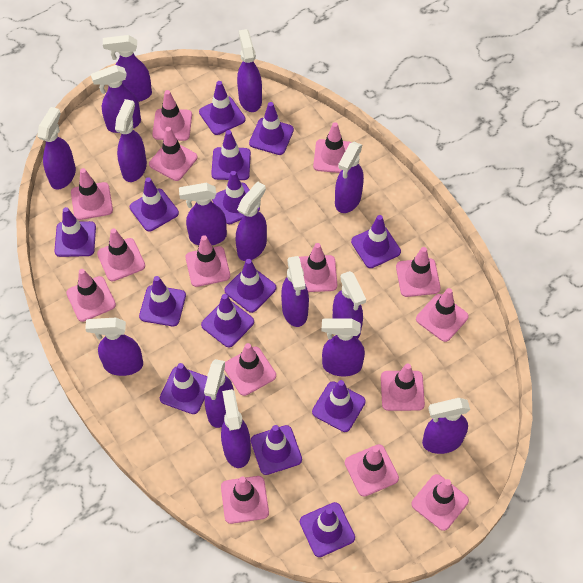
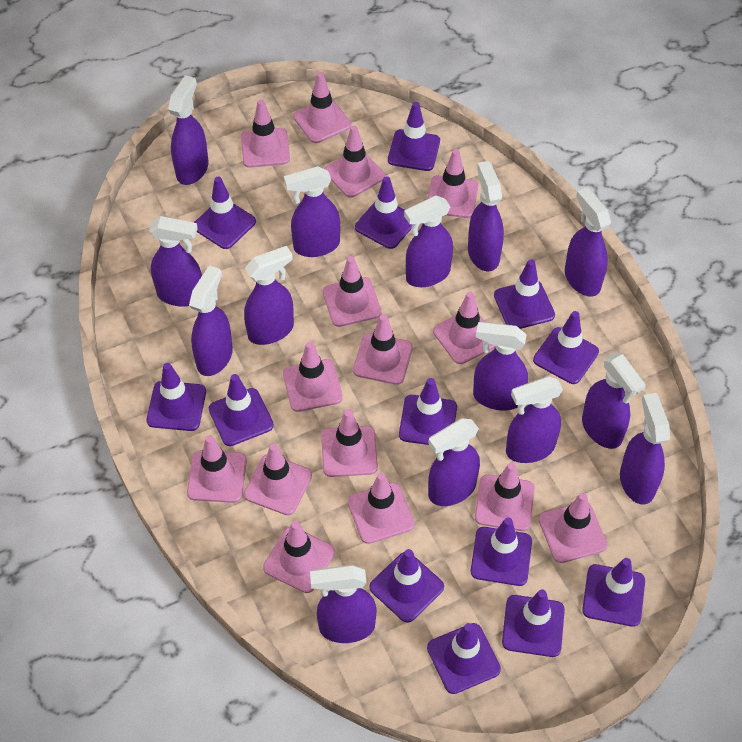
purple spray bottle: 15 -> 14
purple traffic cone: 14 -> 13

